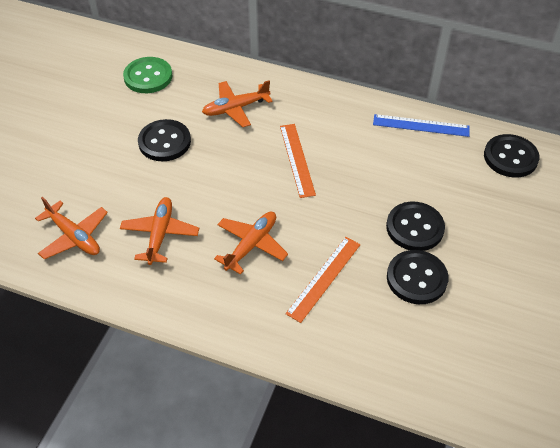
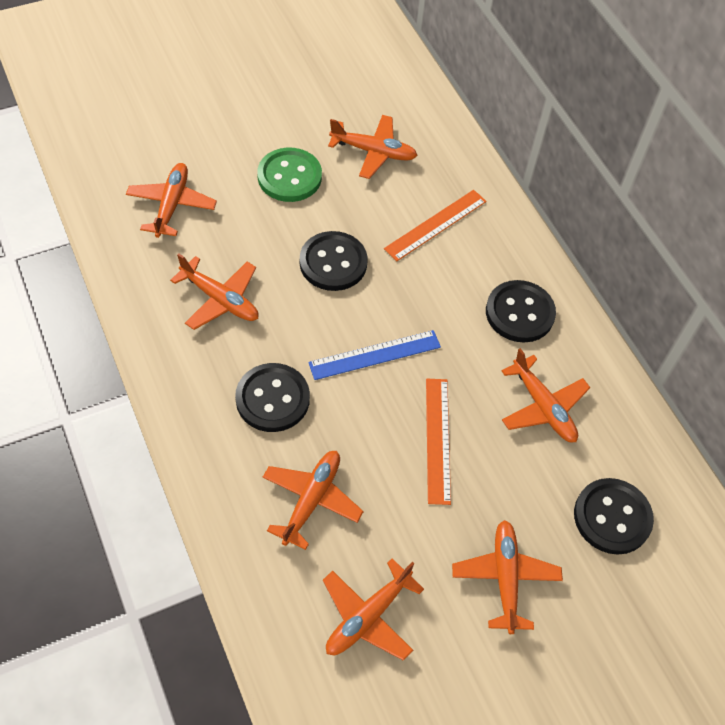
orange plane: 4 -> 7

